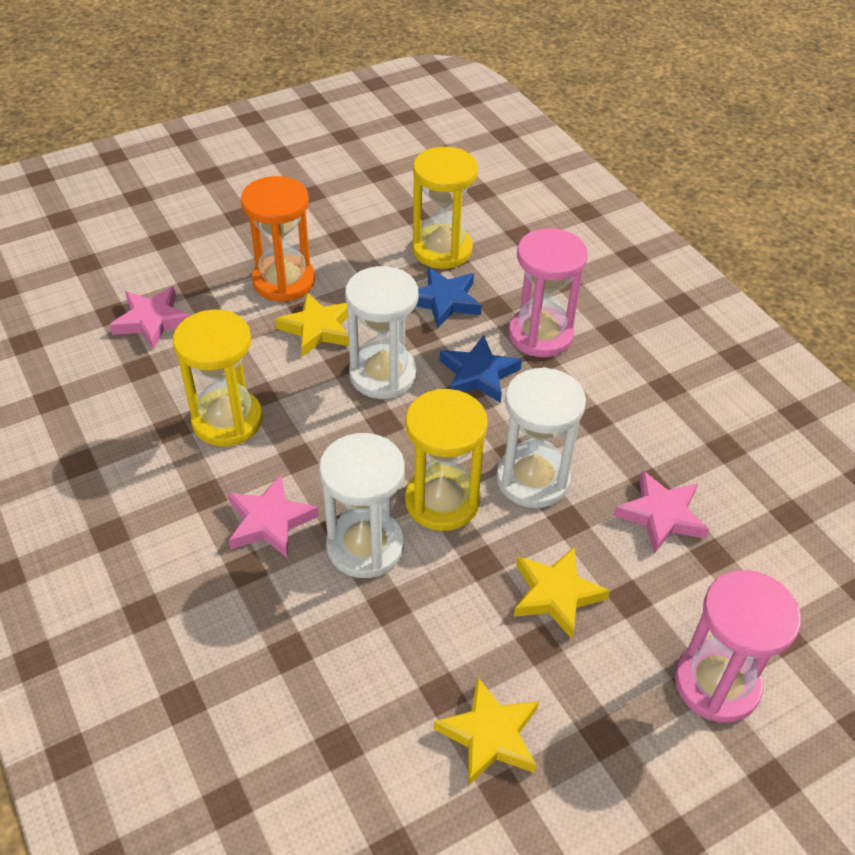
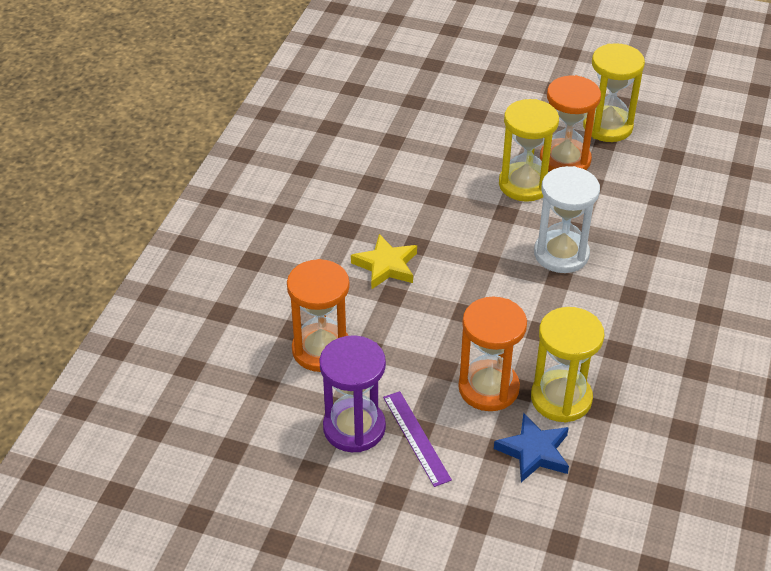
blue star: 2 -> 1
orange hourglass: 1 -> 3
pink hourglass: 2 -> 0
pink star: 3 -> 0
purple hourglass: 0 -> 1
purple ruler: 0 -> 1
white hourglass: 3 -> 1
yellow star: 3 -> 1

